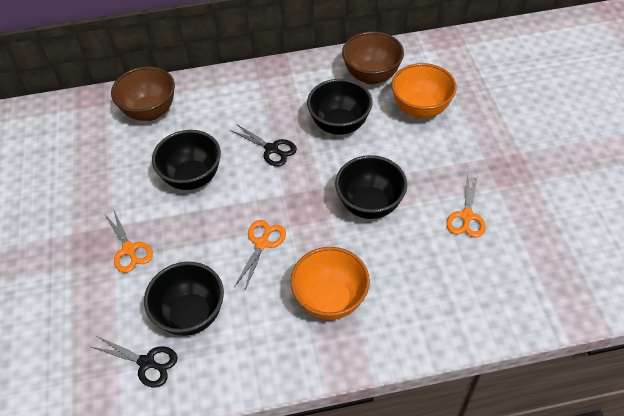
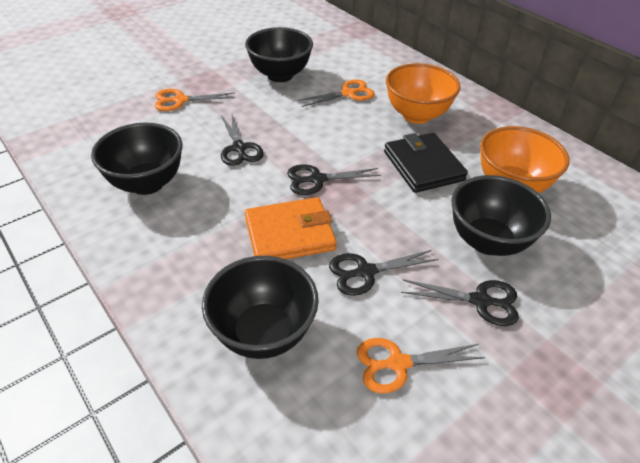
black scissors: 2 -> 4
black wallet: 0 -> 1
brown bowl: 2 -> 0
orange wallet: 0 -> 1

